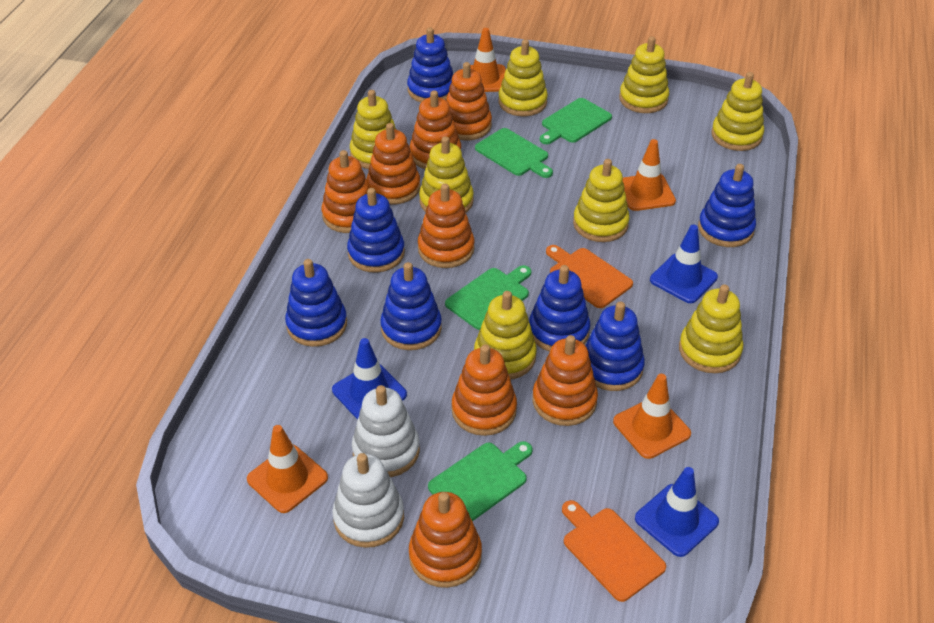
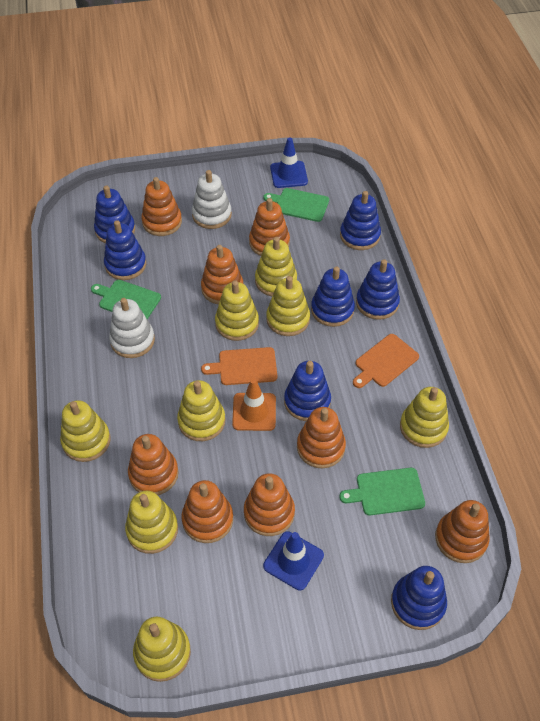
blue traffic cone: 3 -> 2
green cutting board: 4 -> 3
orange traffic cone: 4 -> 1

